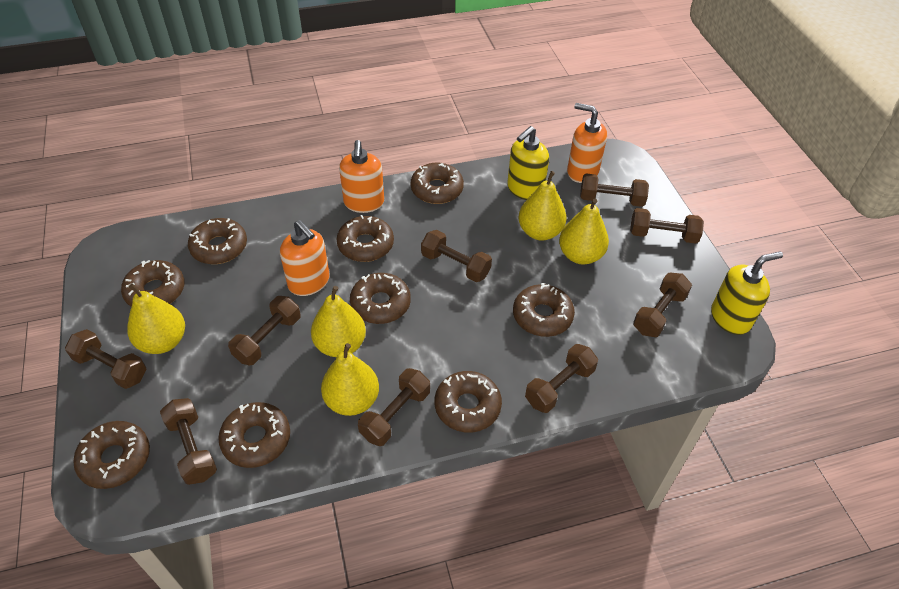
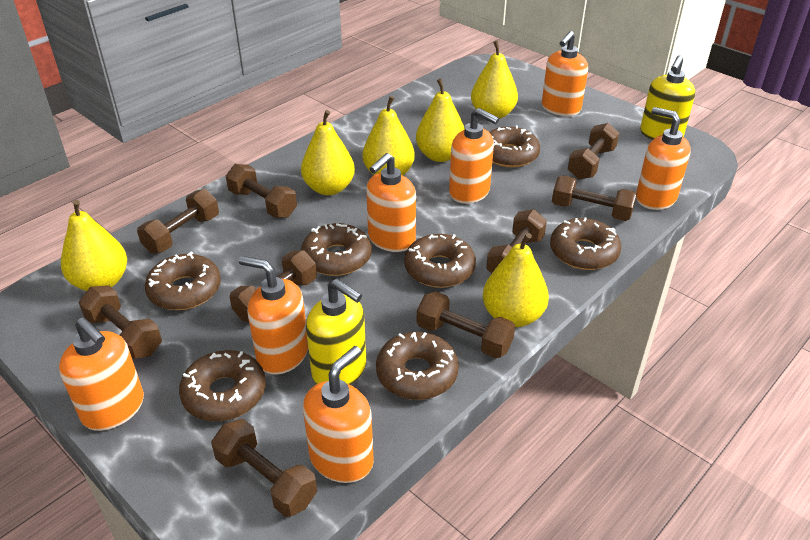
brown donut: 9 -> 7
orange soap dispenser: 3 -> 7
yellow pear: 5 -> 6

